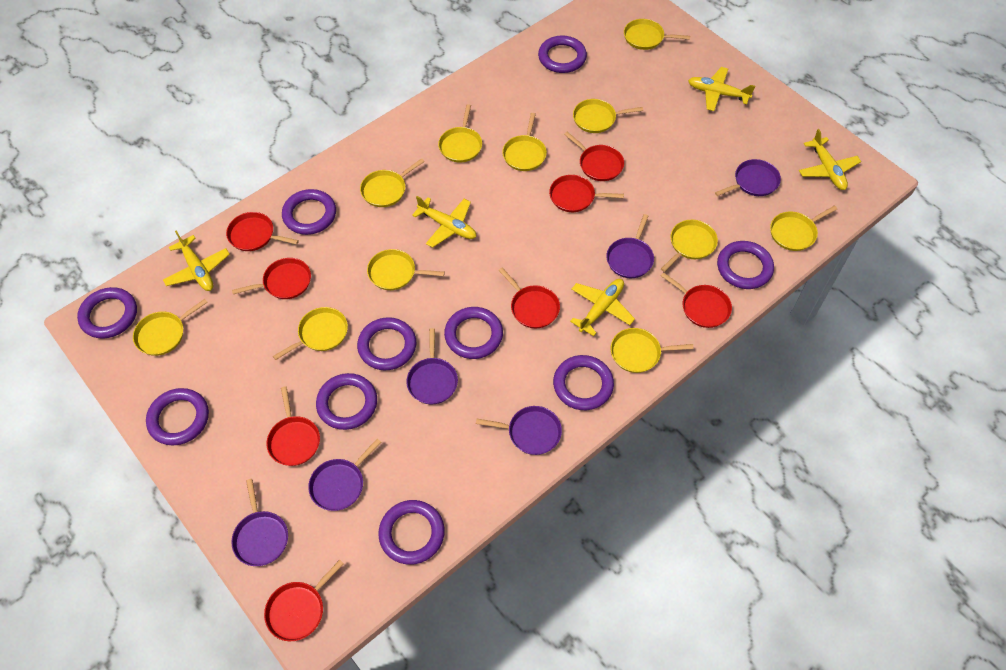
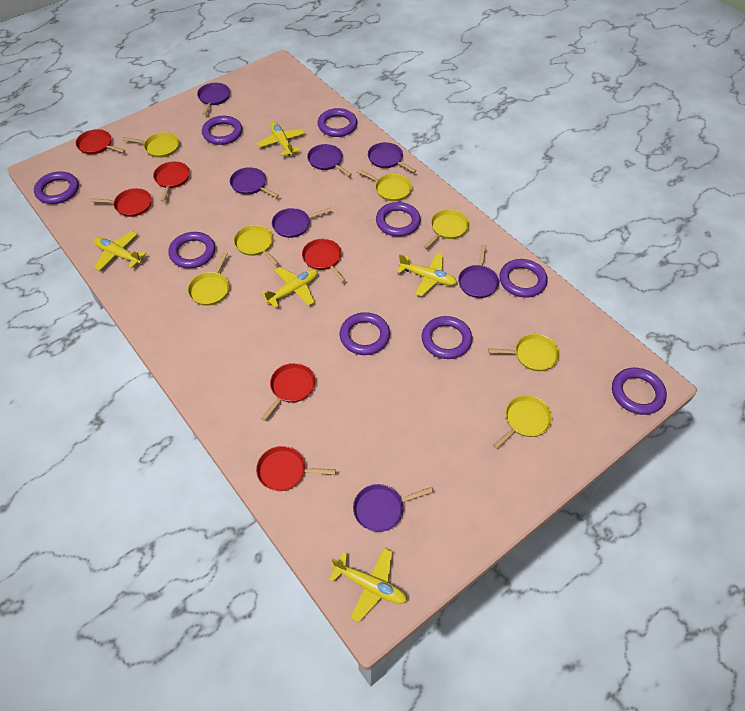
purple pan: 6 -> 7
purple ring: 10 -> 9
red pan: 8 -> 6
yellow pan: 11 -> 7

